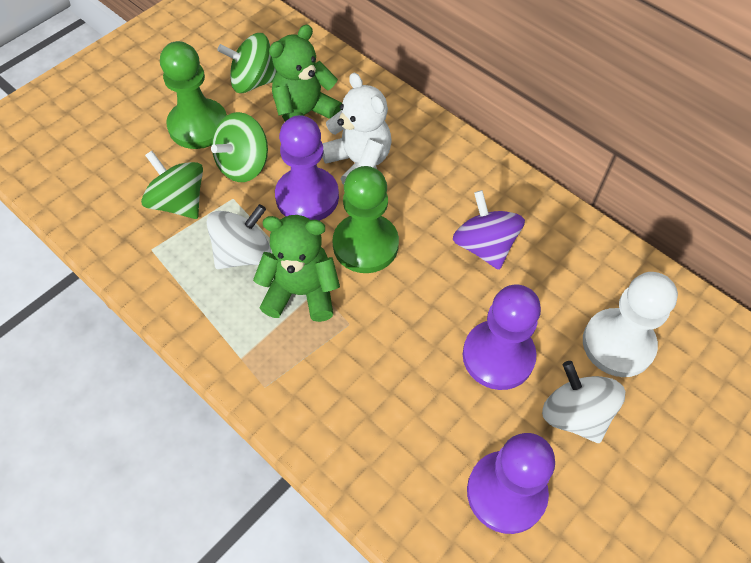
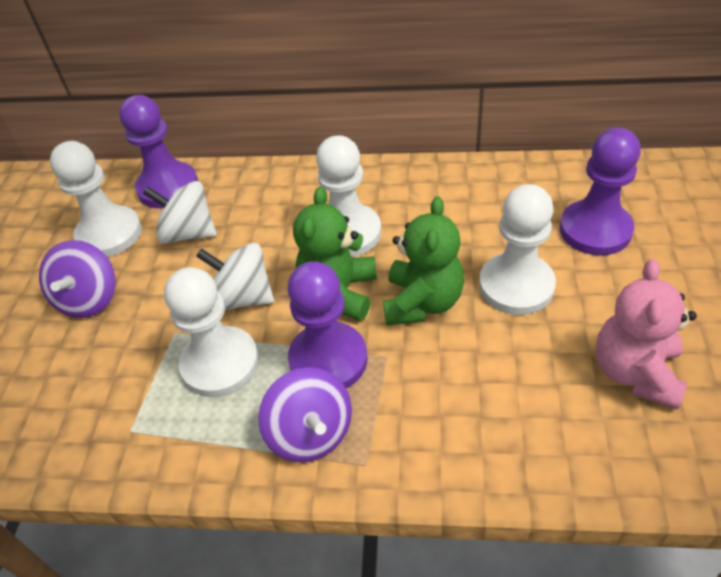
green pawn: 2 -> 0
green spinning top: 3 -> 0
pink teddy bear: 0 -> 1
purple spinning top: 1 -> 2
white pawn: 1 -> 4
white teddy bear: 1 -> 0

